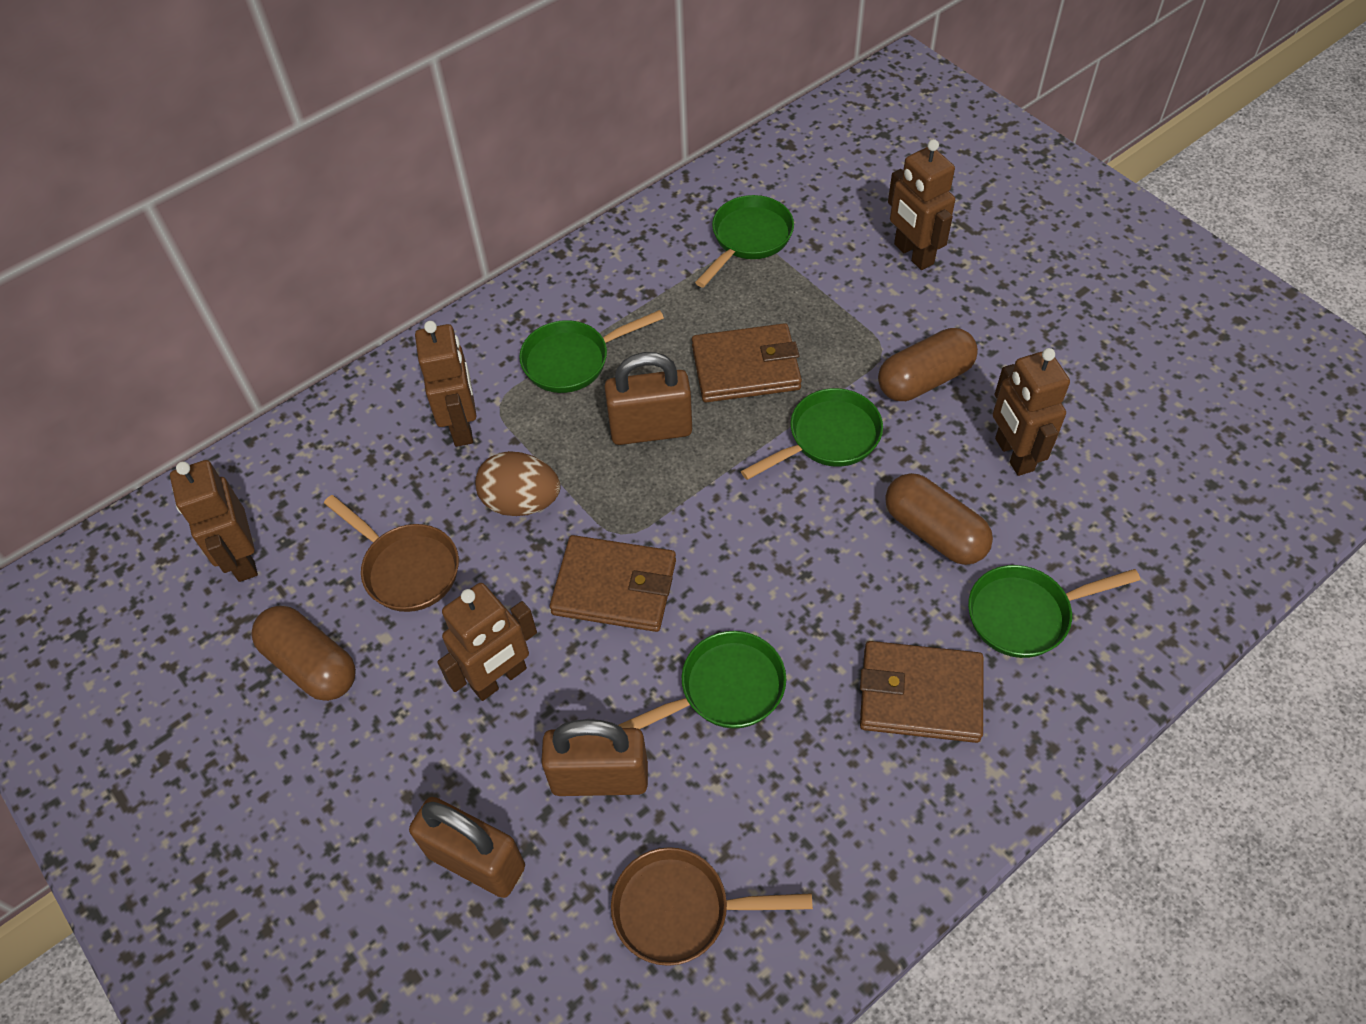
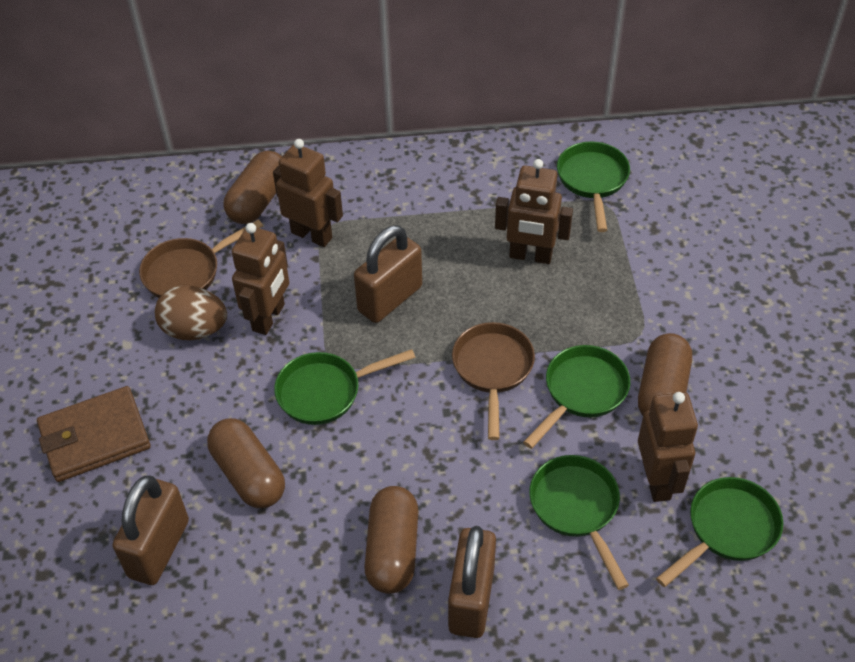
brown capsule: 3 -> 4
brown robot: 5 -> 4
brown wallet: 3 -> 1

